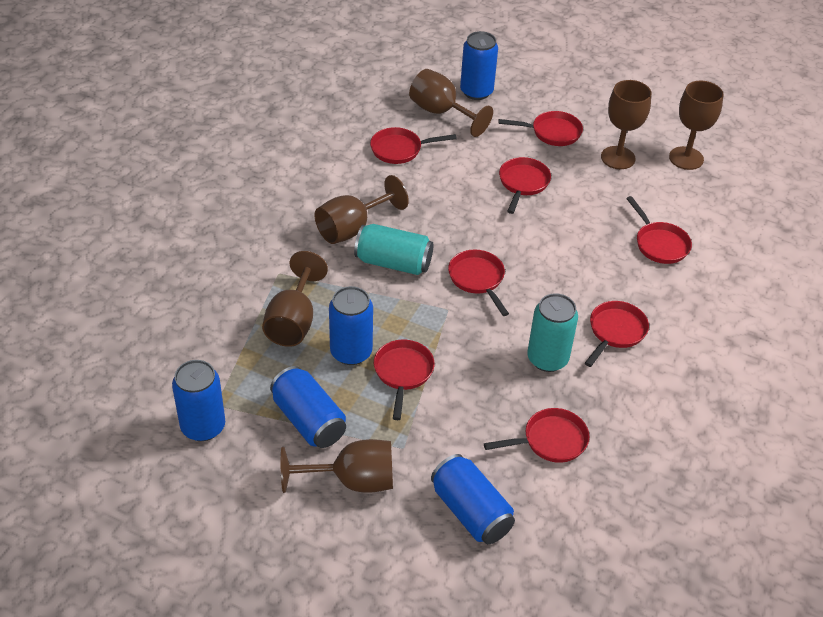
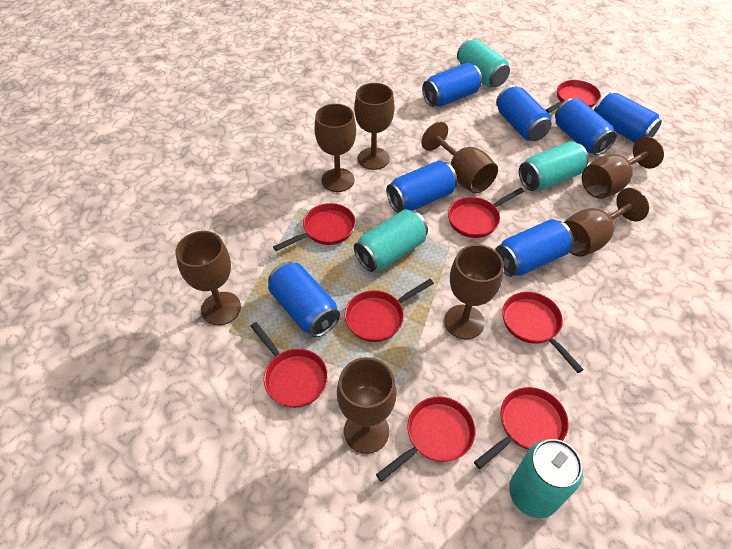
blue can: 5 -> 7
brown goblet: 6 -> 8
turquoise can: 2 -> 4

